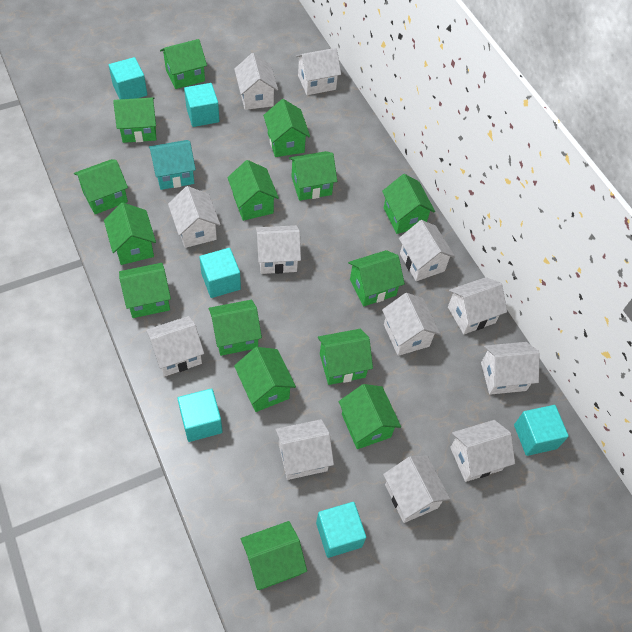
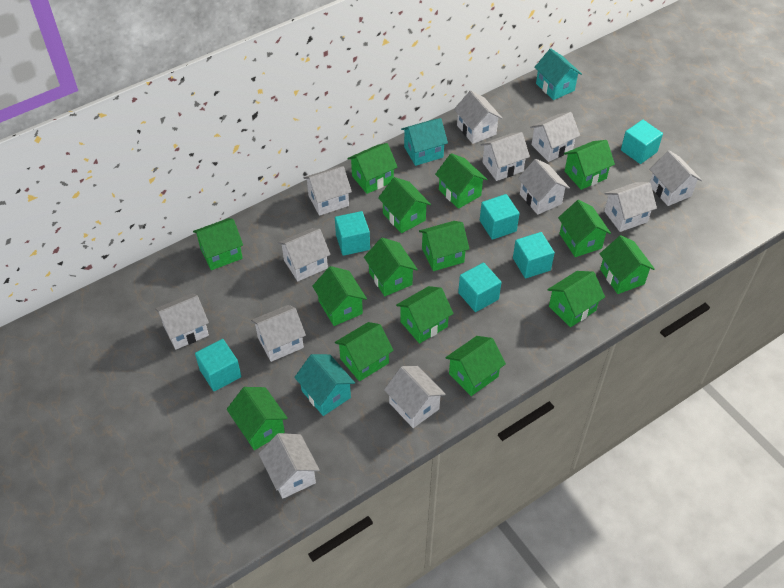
turquoise house: 1 -> 3

